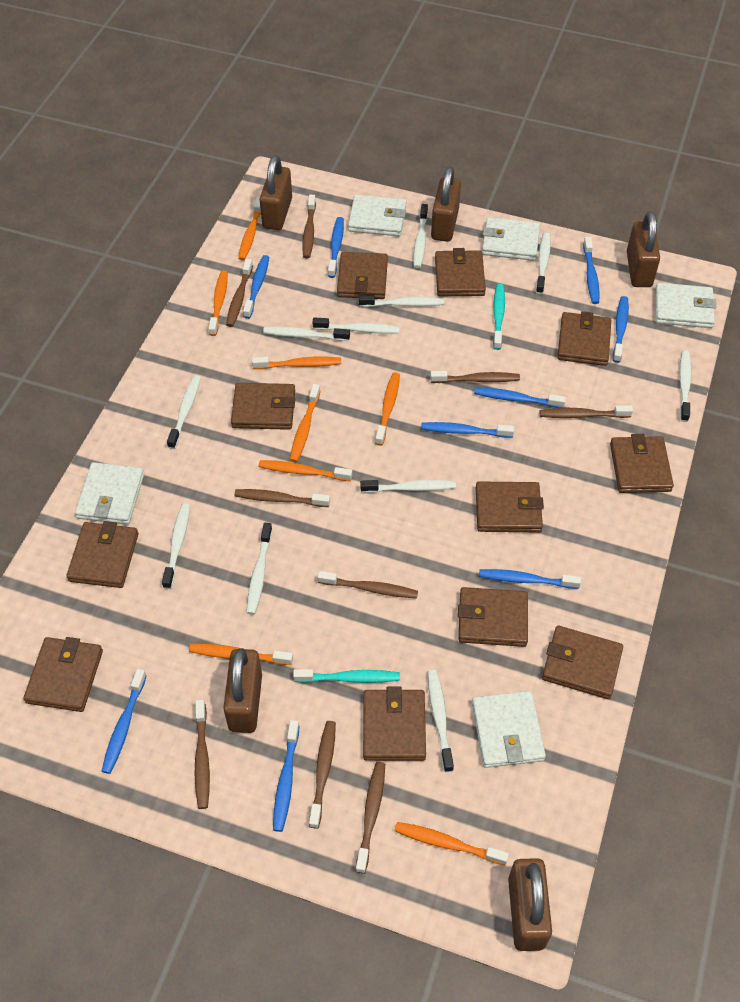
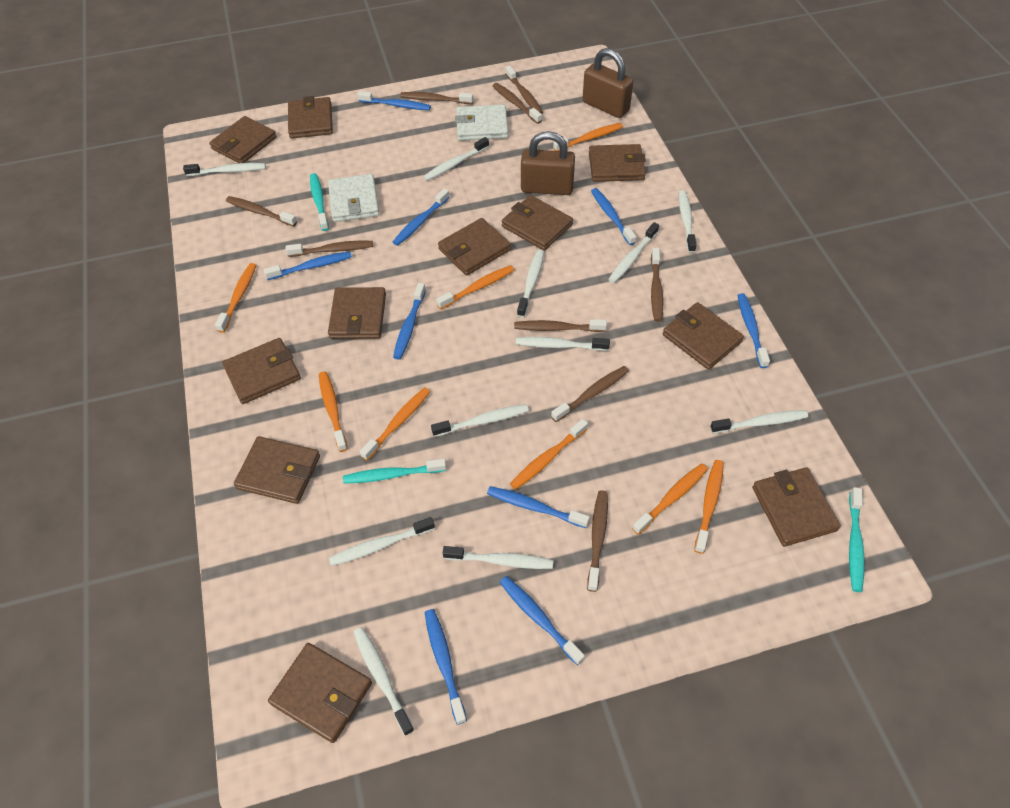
brown padlock: 5 -> 2
turquoise toothbrush: 2 -> 3
white wallet: 5 -> 2

